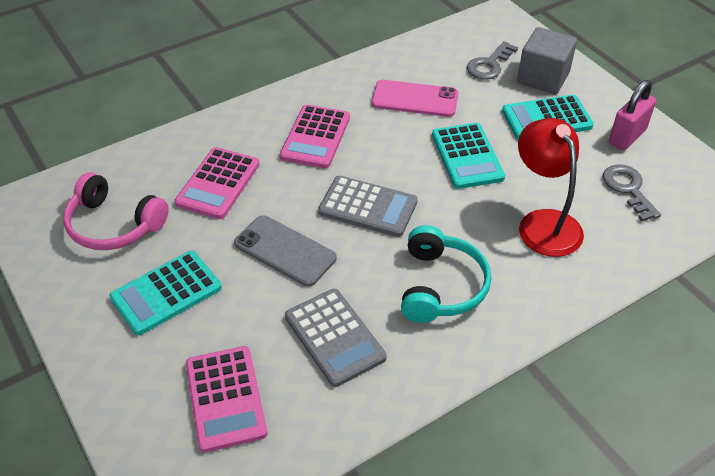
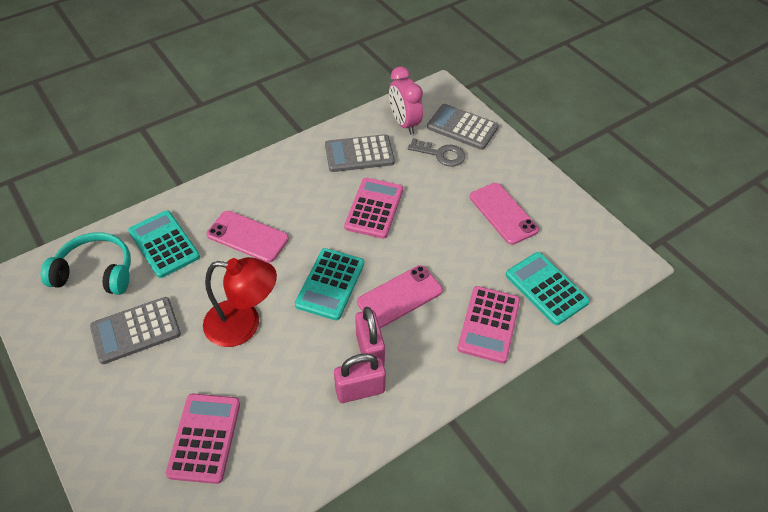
grey calculator: 2 -> 3
grey cube: 1 -> 0
grey key: 2 -> 1
grey phone: 1 -> 0
pink clock: 0 -> 1
pink headphones: 1 -> 0
pink padlock: 1 -> 2
pink phone: 1 -> 3

